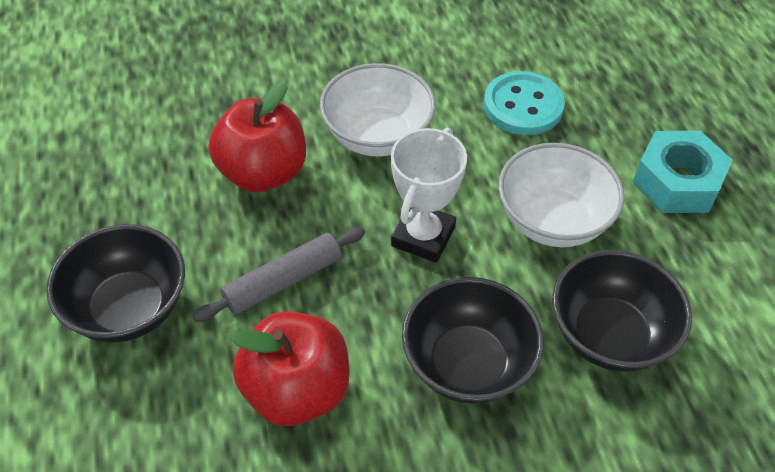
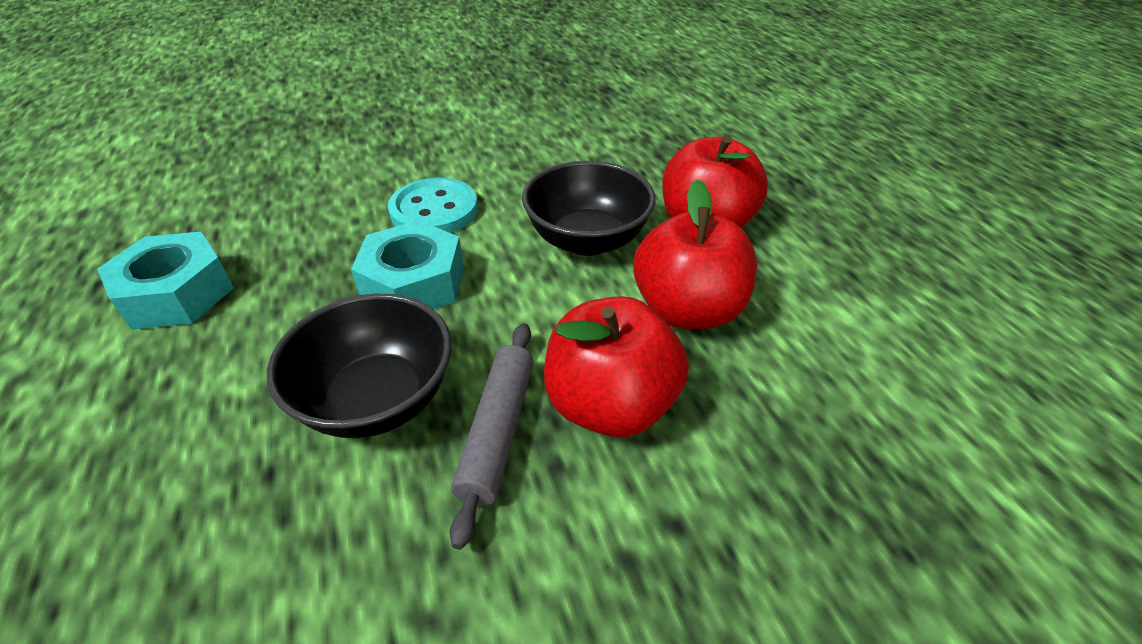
black bowl: 3 -> 2
red apple: 2 -> 3
turquoise nut: 1 -> 2
white bowl: 2 -> 0
white trophy: 1 -> 0

